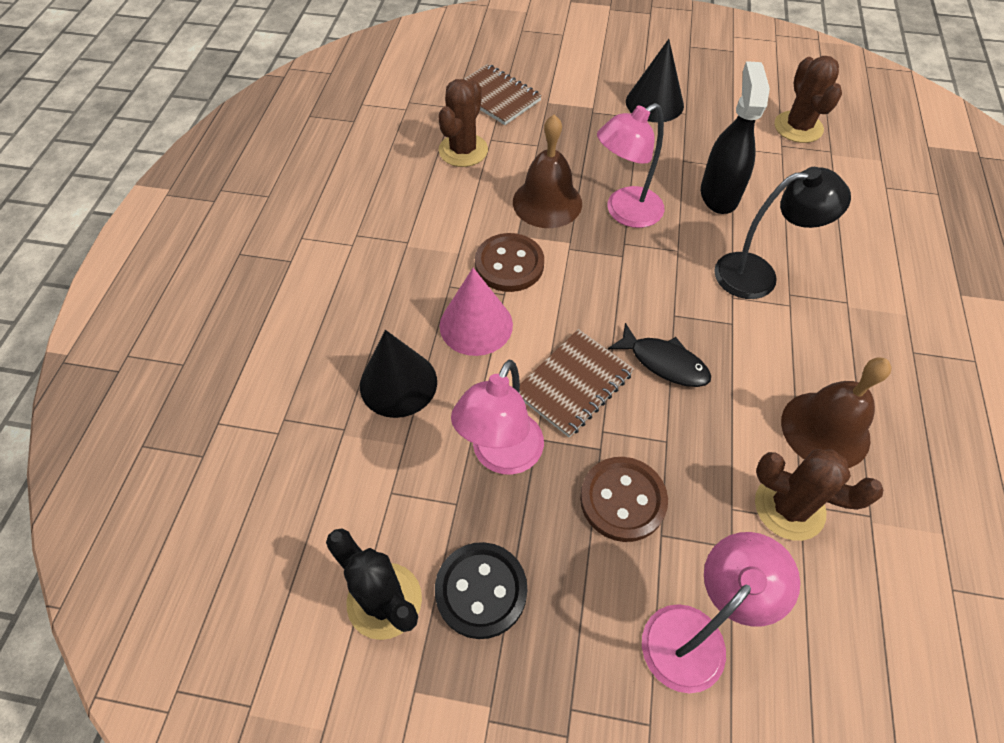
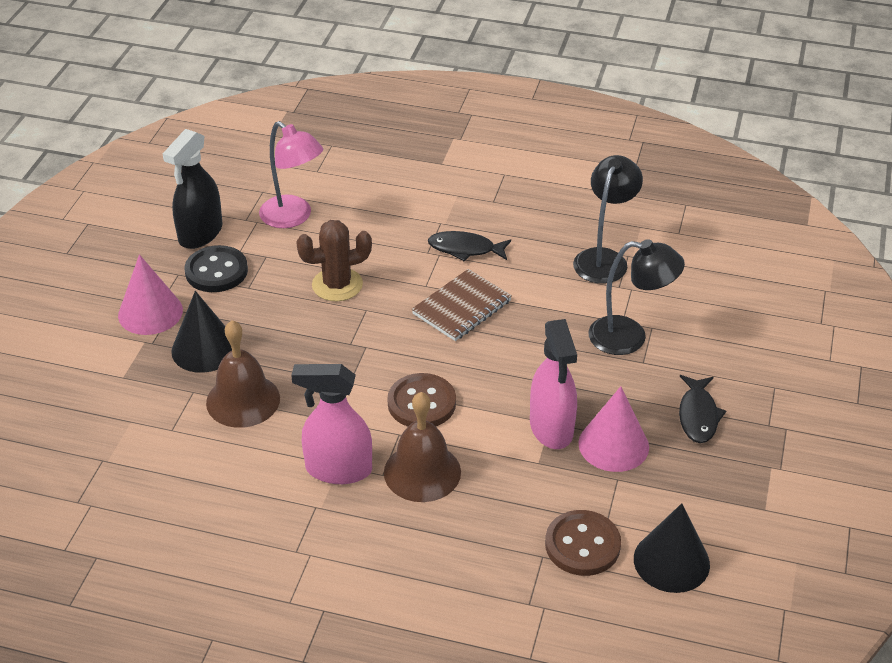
black cactus: 1 -> 0
black fish: 1 -> 2
black lamp: 1 -> 2
brown cactus: 3 -> 1
brown notebook: 2 -> 1
pink cone: 1 -> 2
pink lamp: 3 -> 1
pink spray bottle: 0 -> 2

